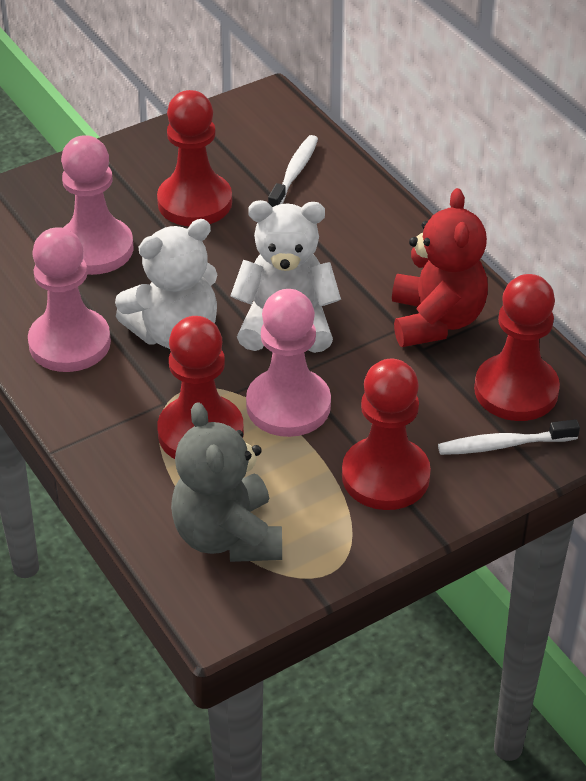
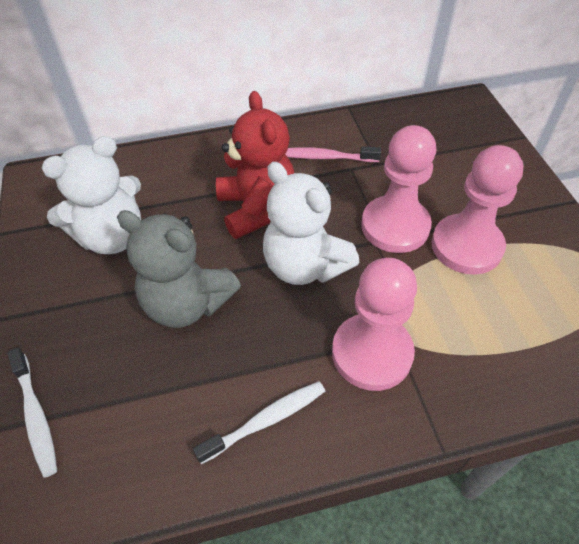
pink toothbrush: 0 -> 1
red pawn: 4 -> 0

